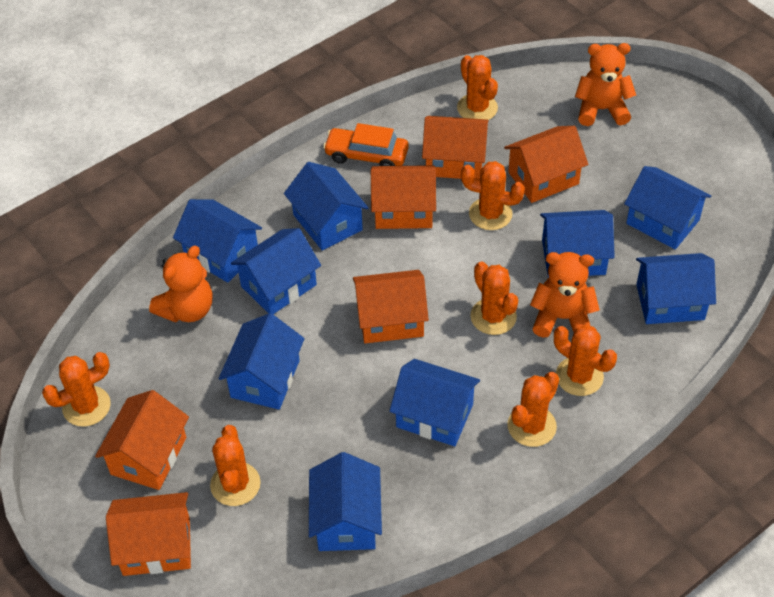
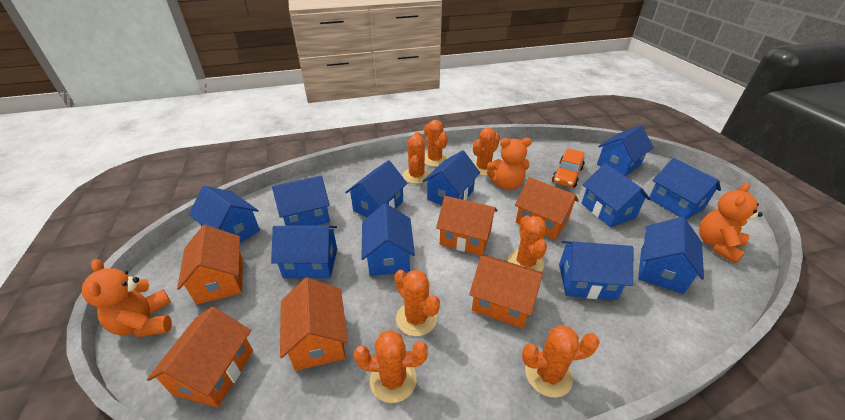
blue house: 9 -> 11

